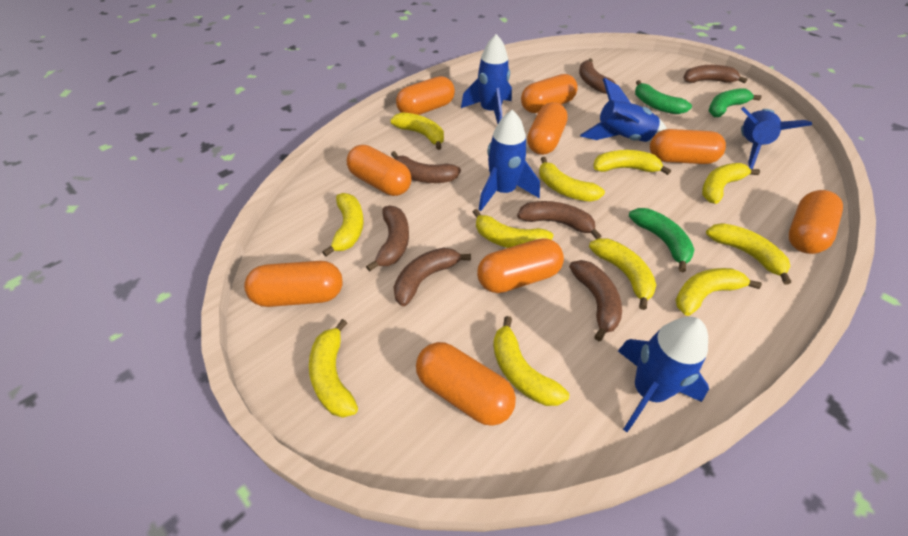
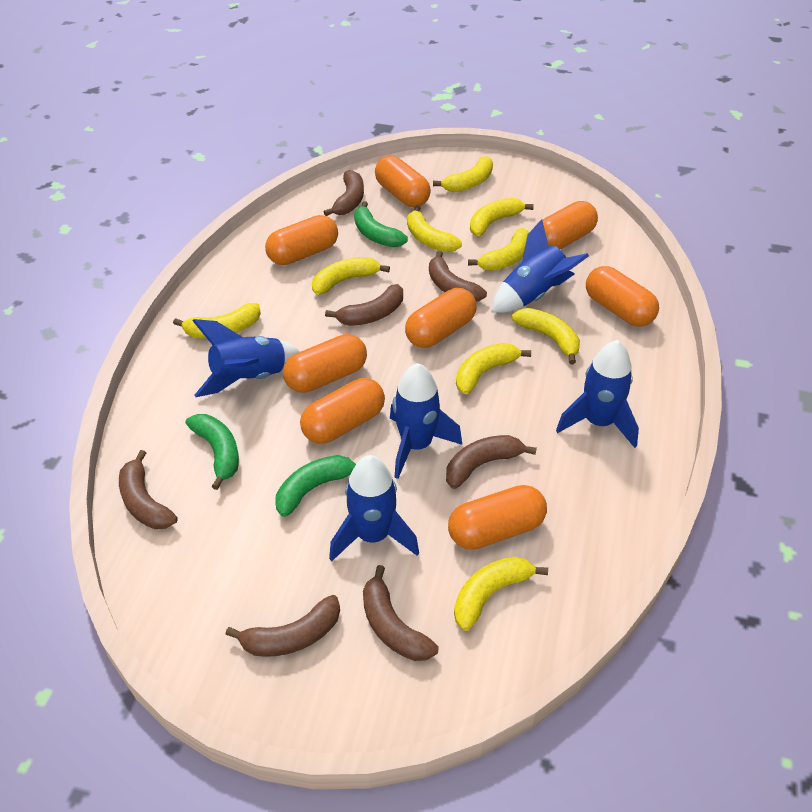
orange capsule: 9 -> 8
yellow banana: 11 -> 9

